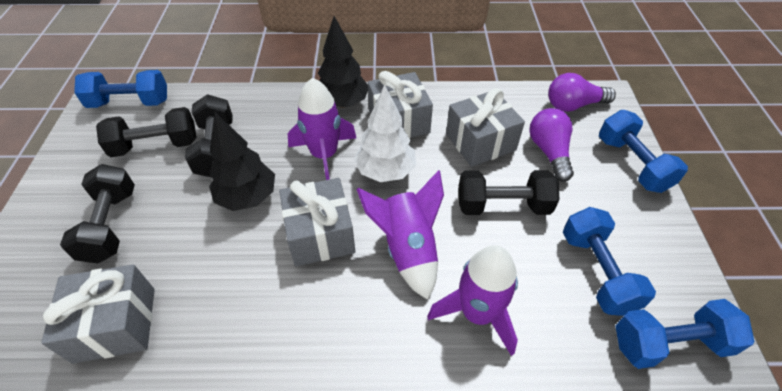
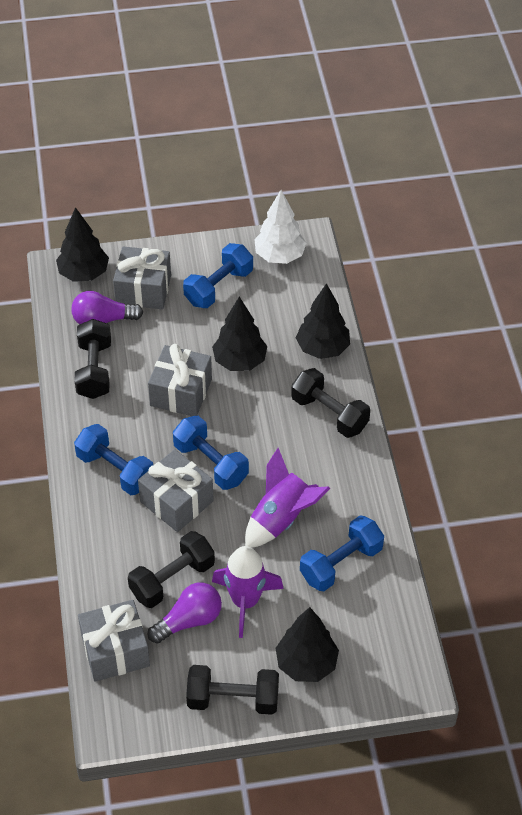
black tree: 2 -> 4
purple rocket: 3 -> 2

